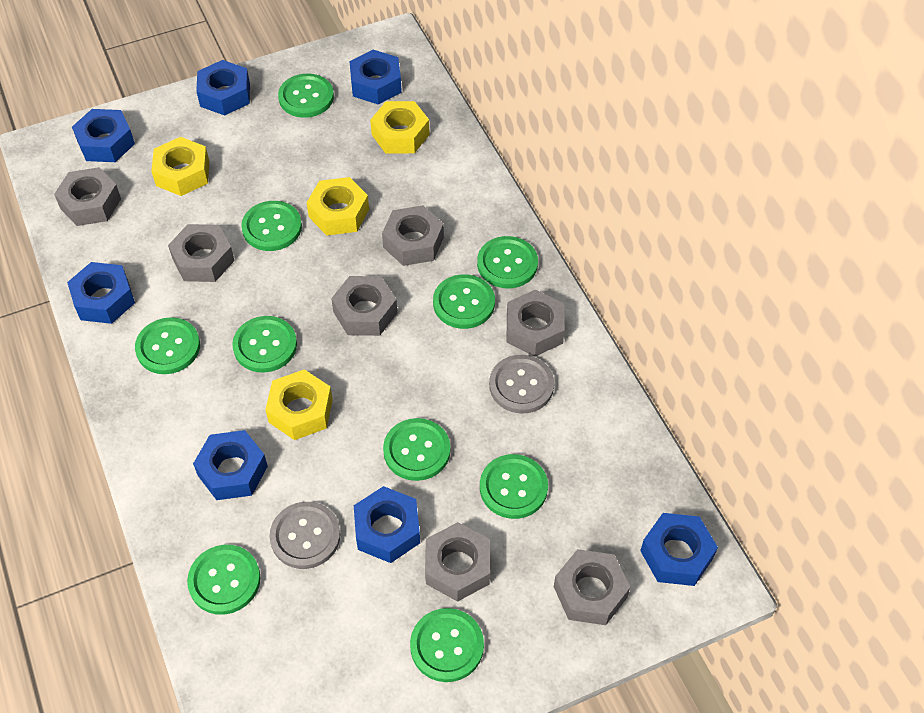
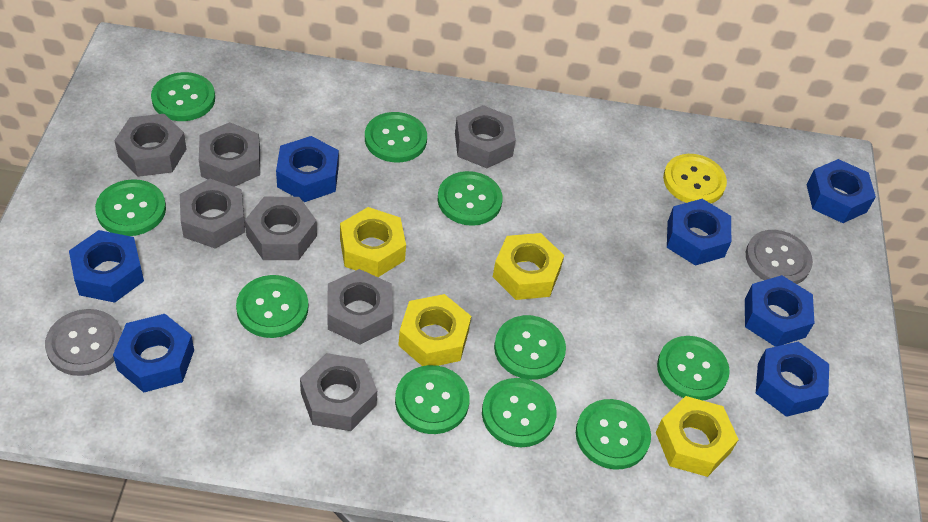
yellow button: 0 -> 1

